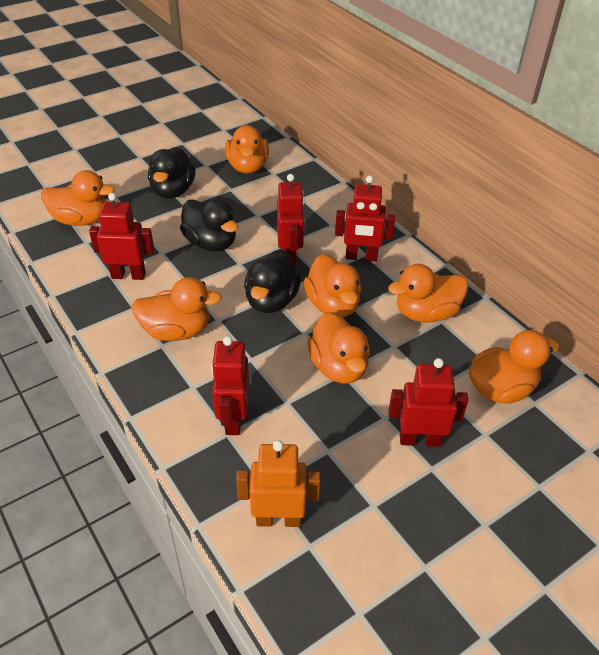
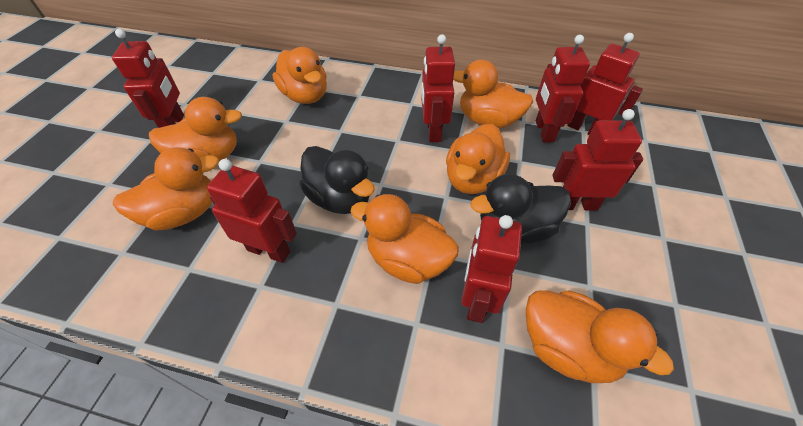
black duck: 3 -> 2
orange robot: 1 -> 0
red robot: 5 -> 7

